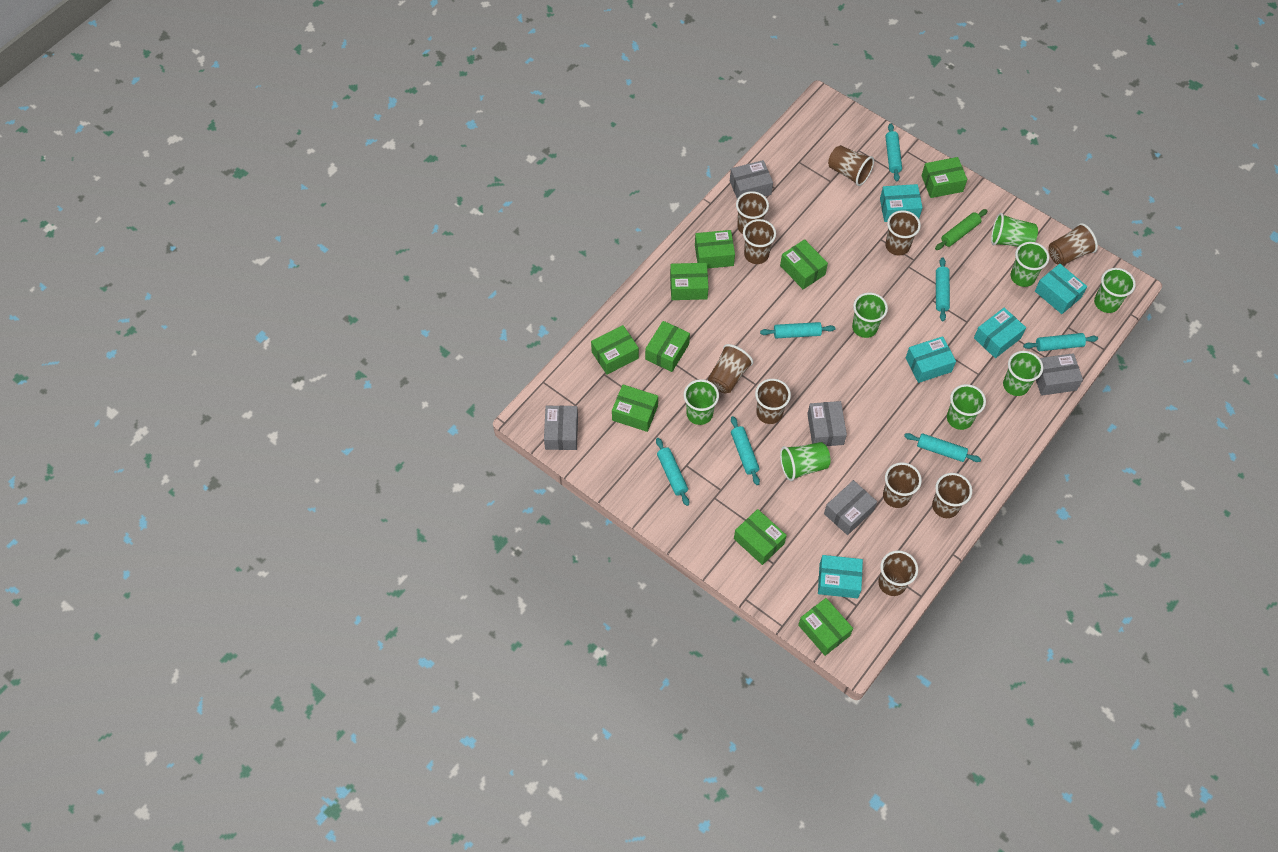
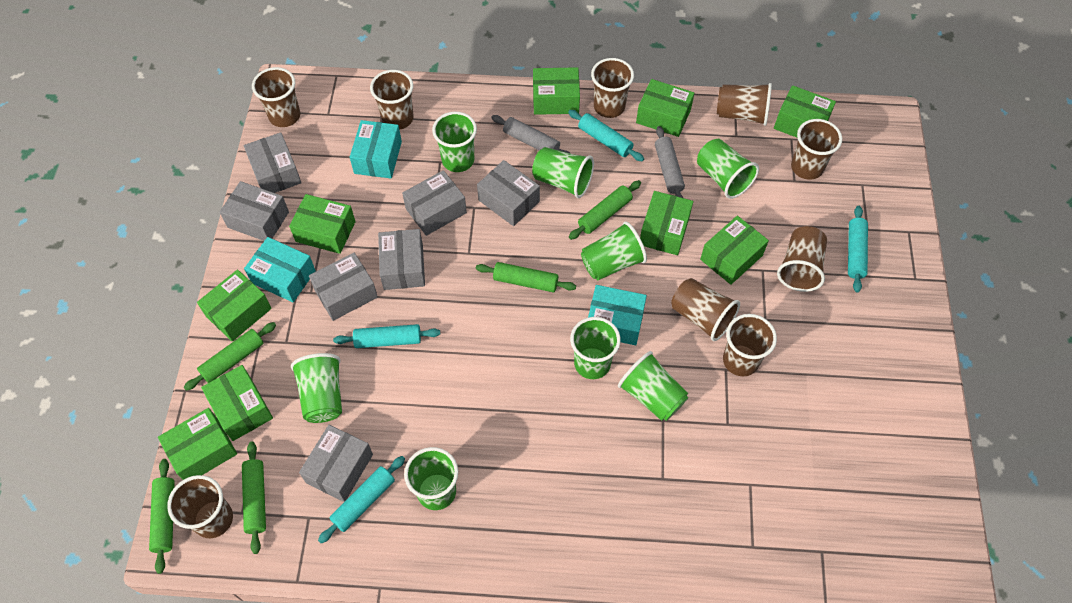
brown cup: 10 -> 9
green rolling pin: 1 -> 5
grey box: 5 -> 7
grey rolling pin: 0 -> 2
turquoise box: 5 -> 3
turquoise rolling pin: 7 -> 4

